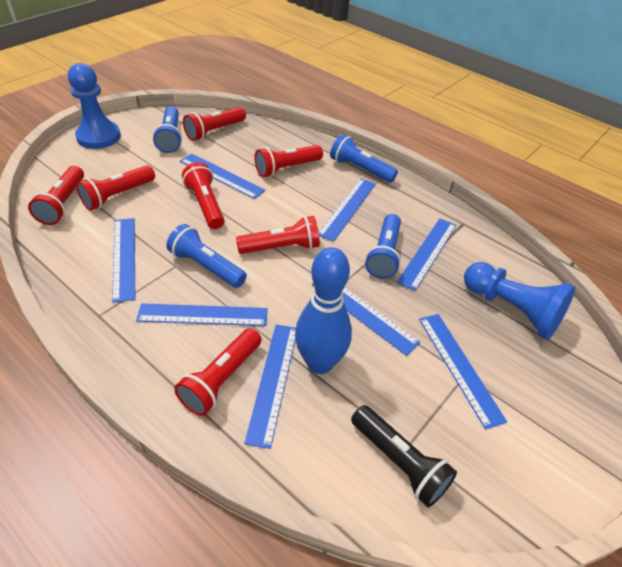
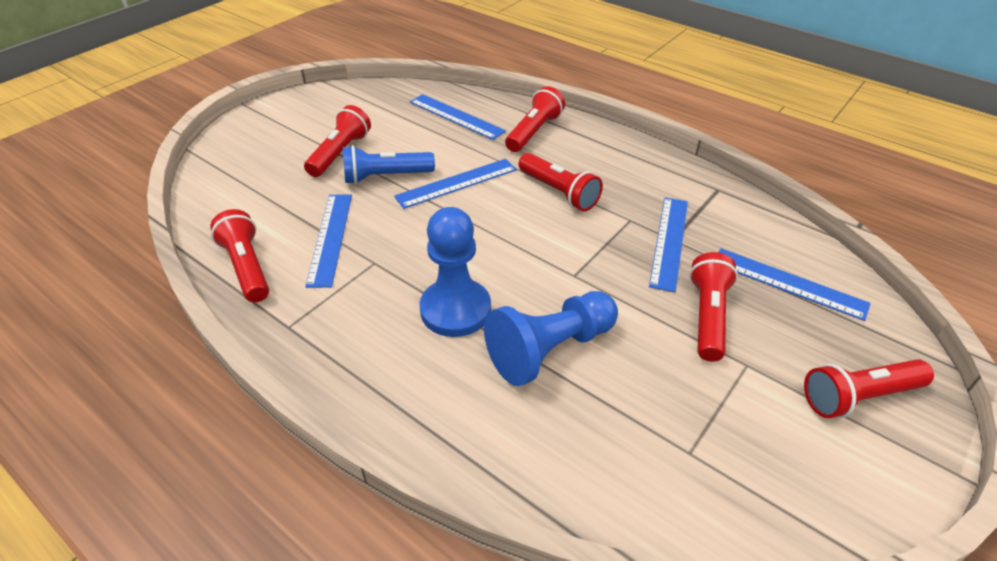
black flashlight: 1 -> 0
blue bowling pin: 1 -> 0
blue flashlight: 4 -> 1
blue ruler: 8 -> 5
red flashlight: 7 -> 6

